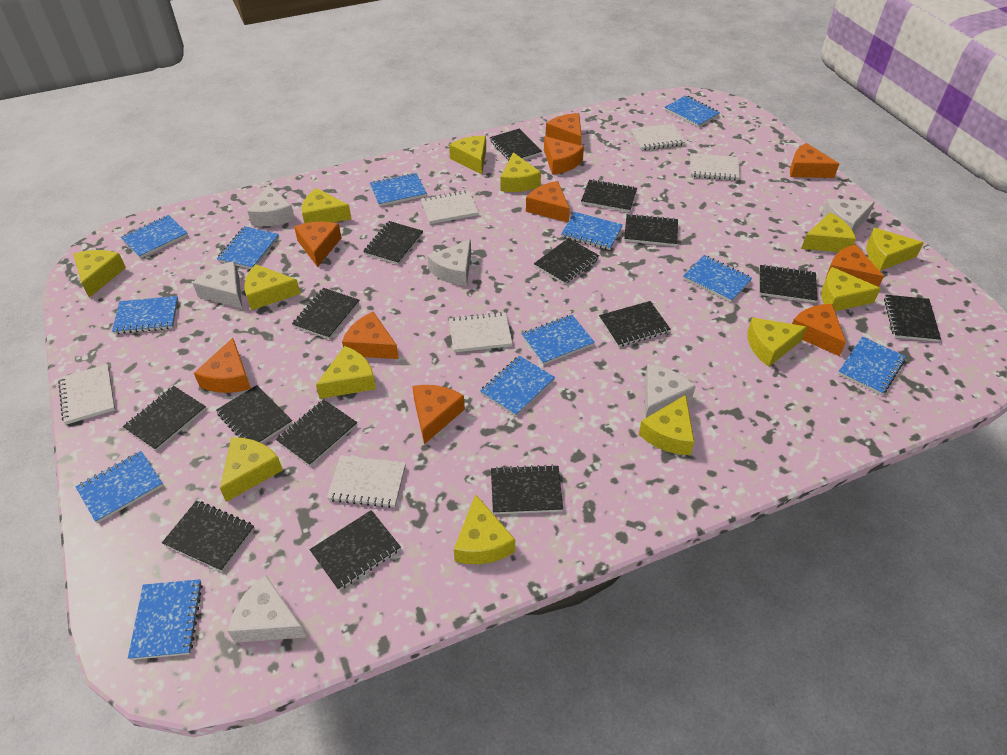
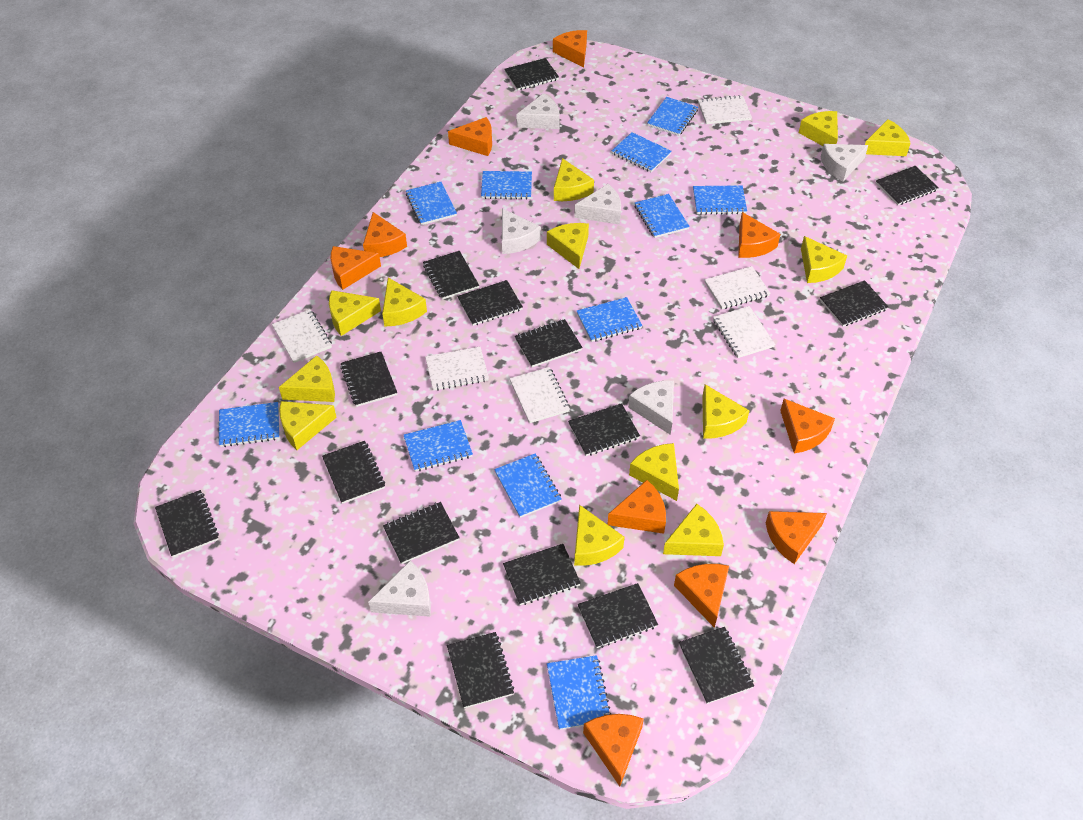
blue notebook: 12 -> 11

